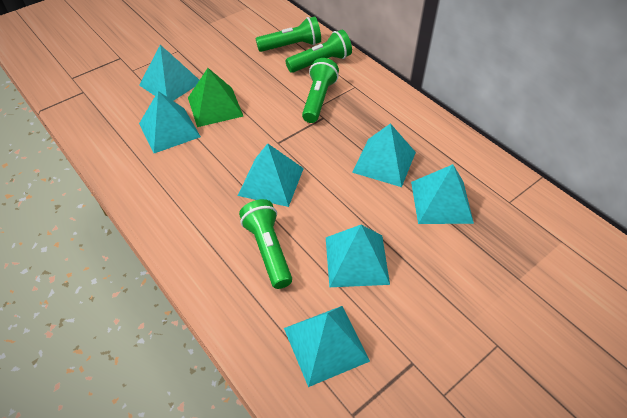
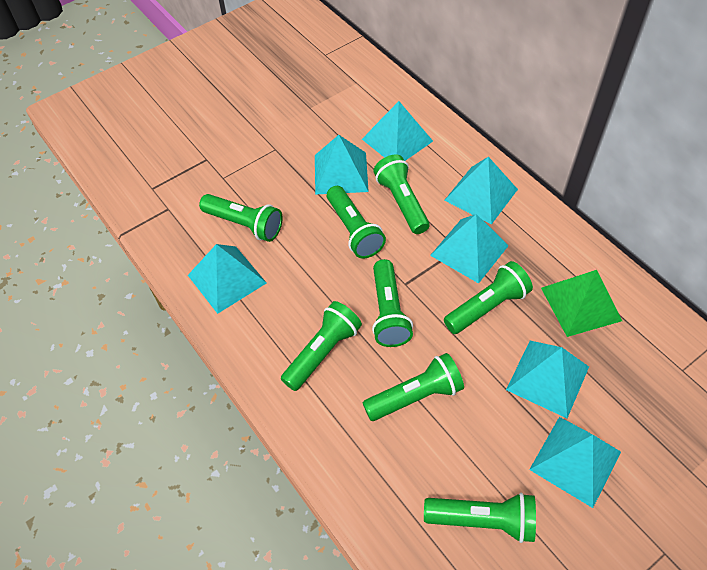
green flashlight: 4 -> 8

